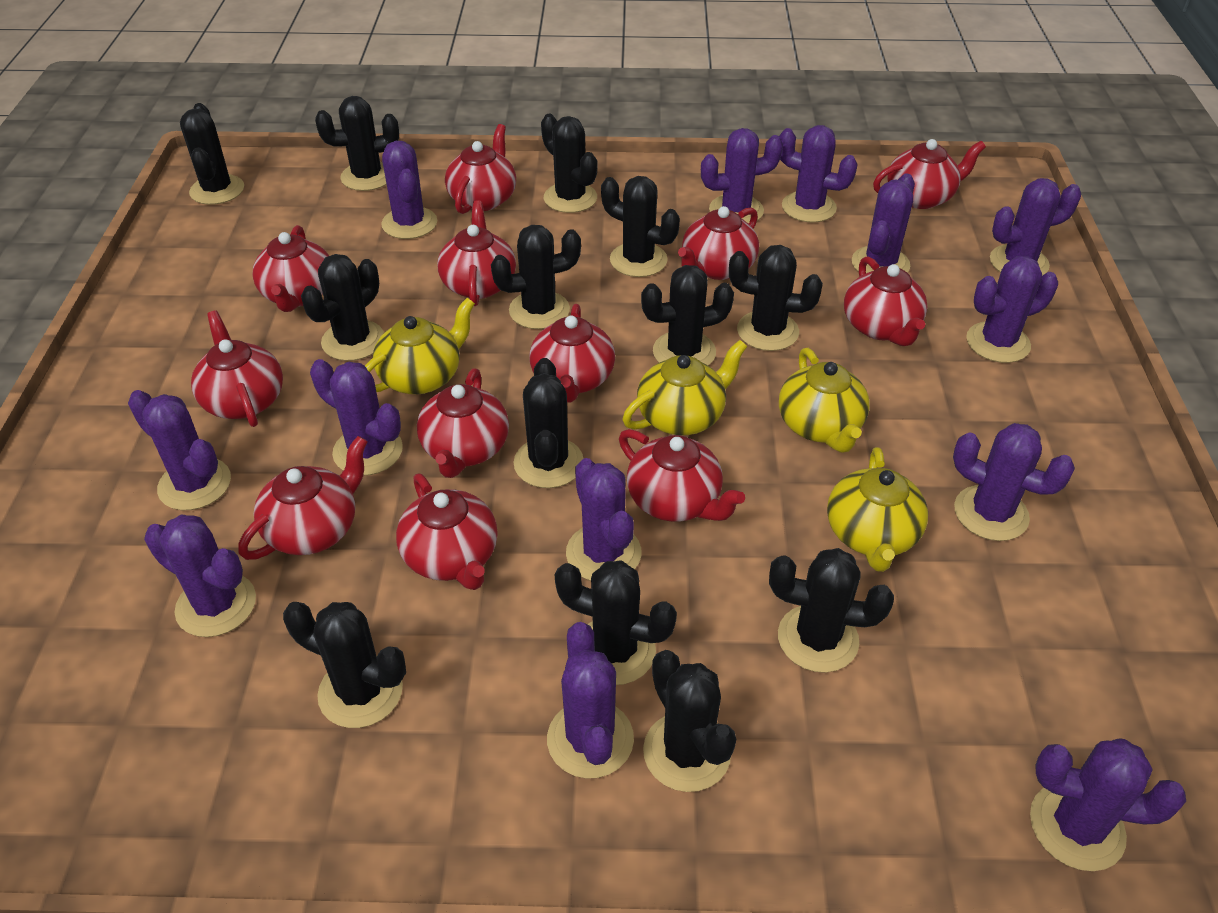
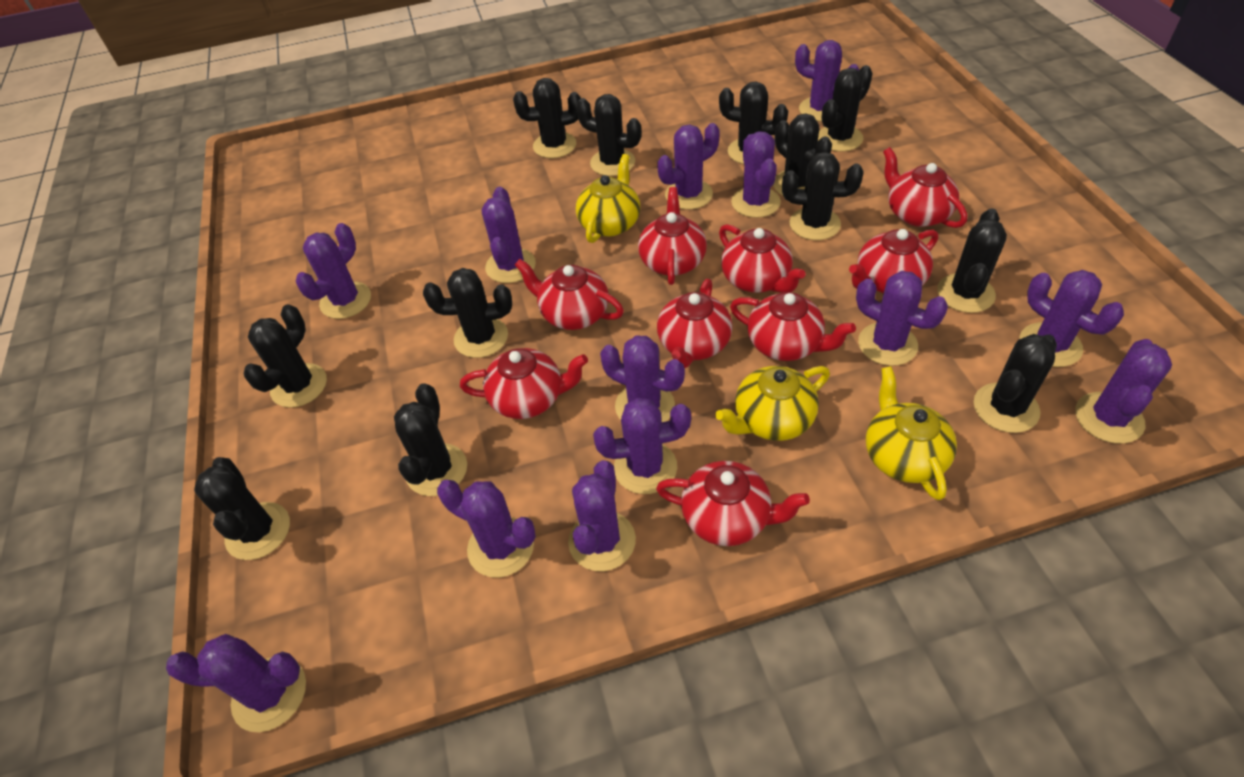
black cactus: 13 -> 12
red teapot: 12 -> 9
yellow teapot: 4 -> 3

